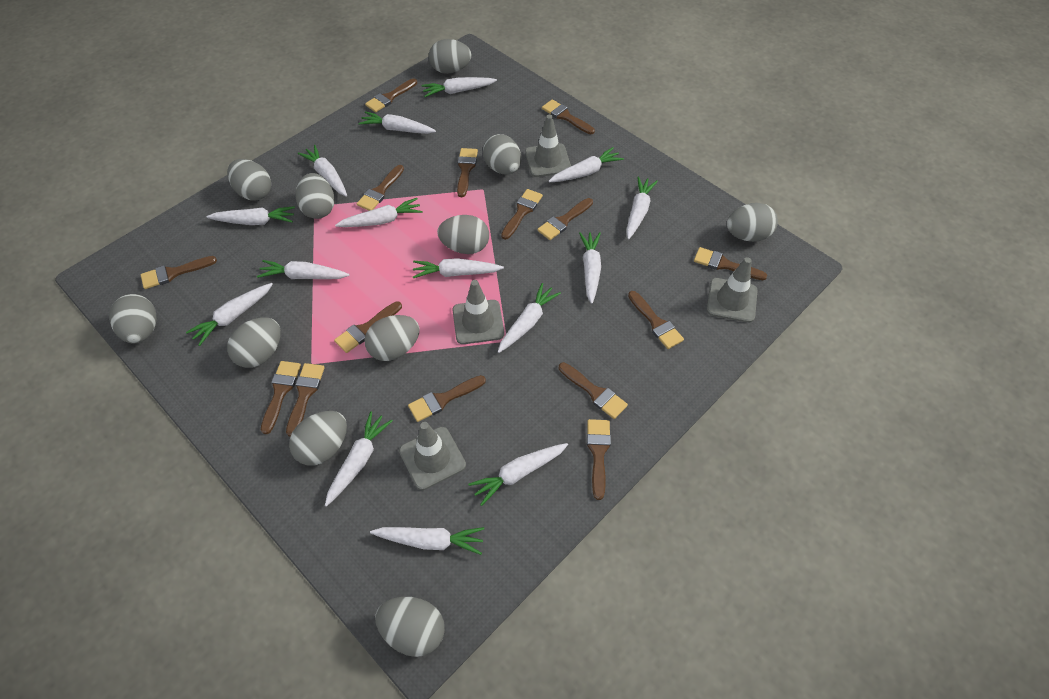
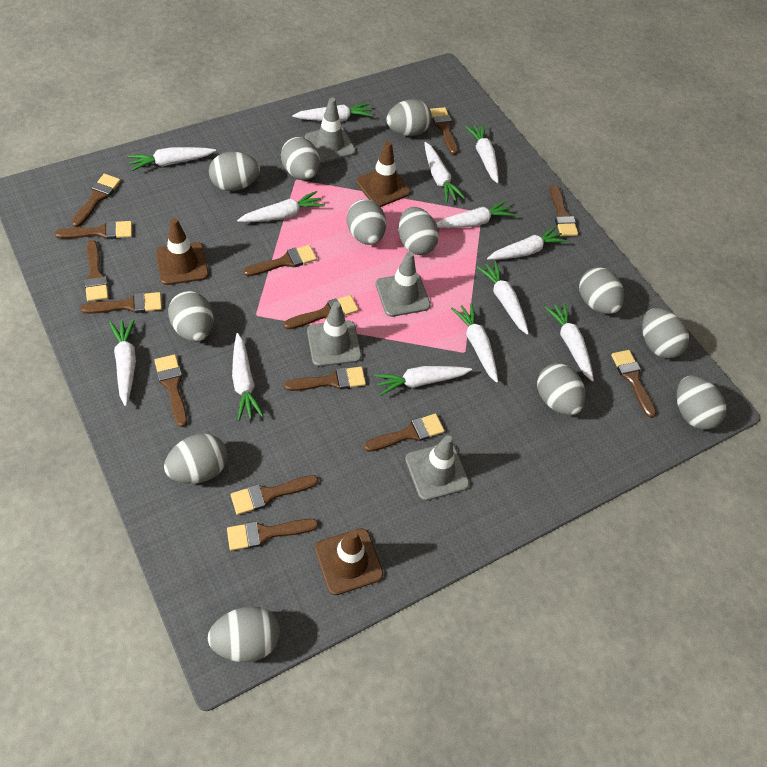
brown brush: 15 -> 14
brown traffic cone: 0 -> 3
grey egg: 11 -> 12
white carrot: 15 -> 13

